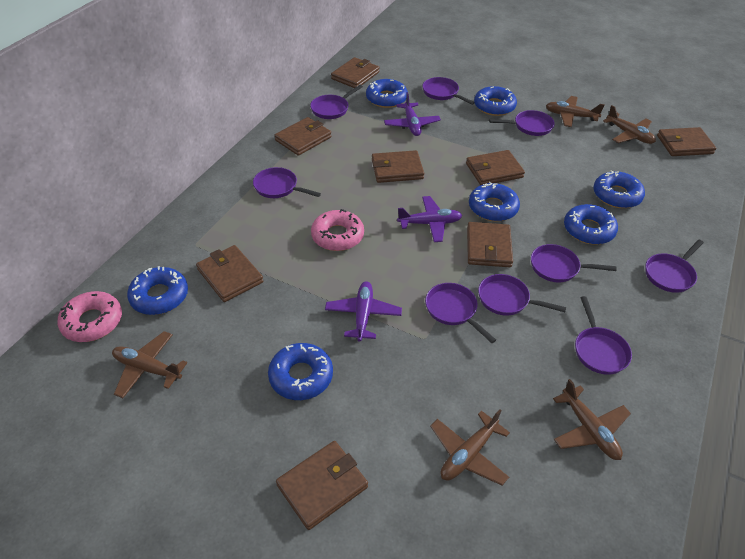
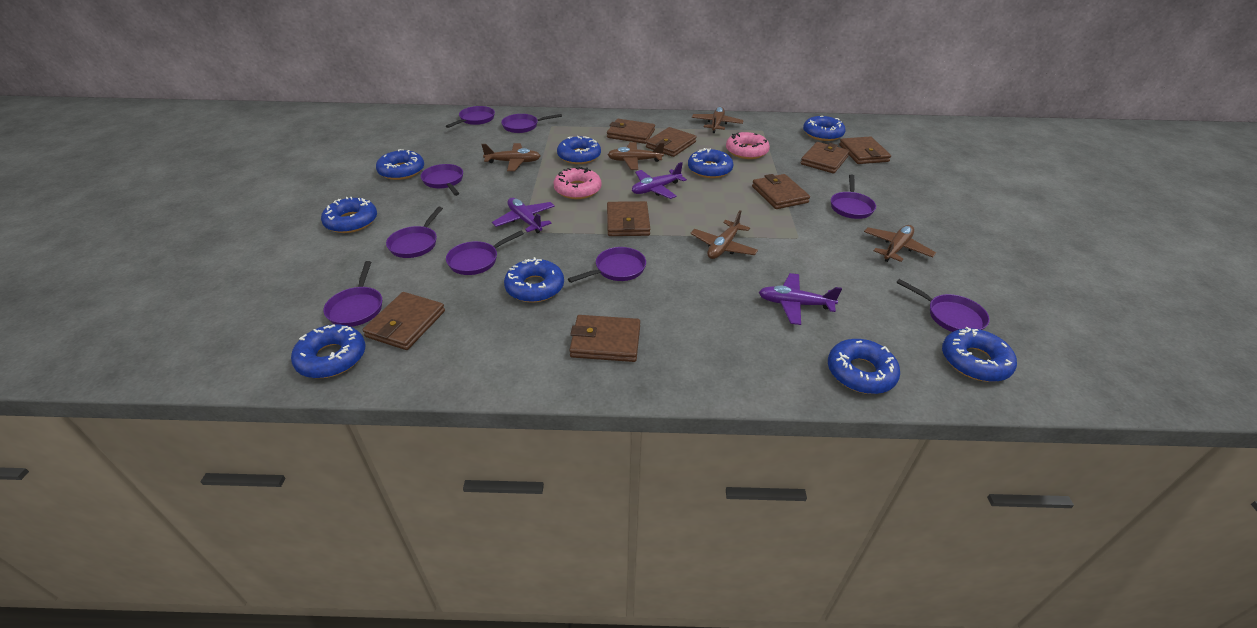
blue donut: 7 -> 9

